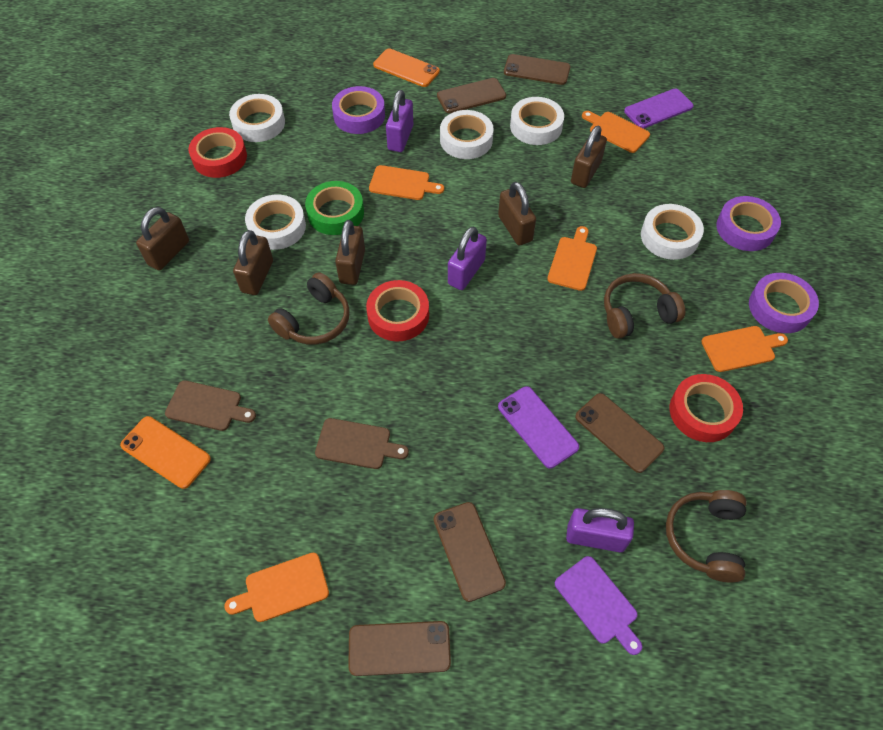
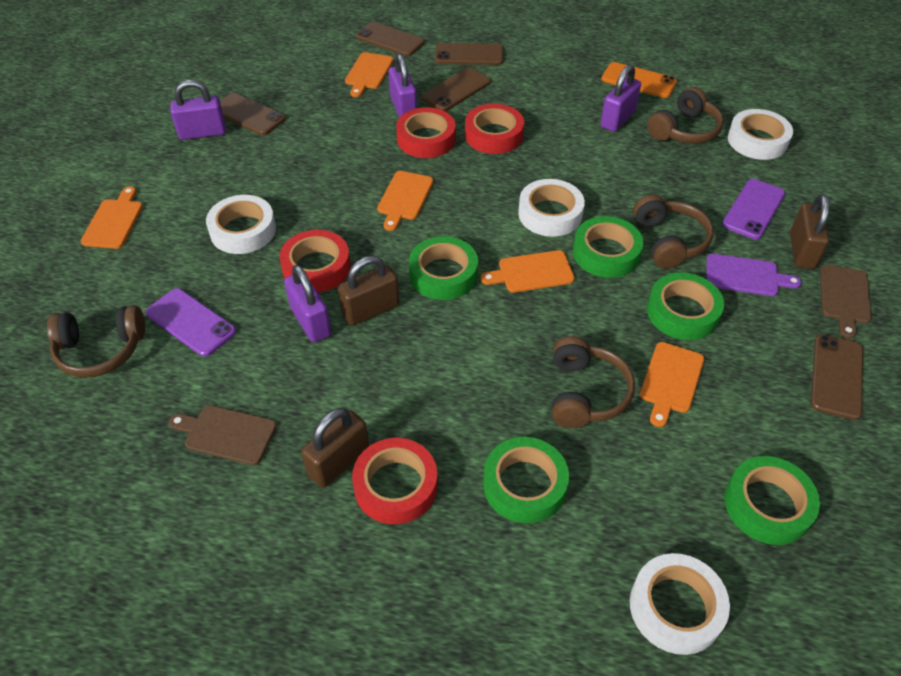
brown headphones: 3 -> 4
brown padlock: 5 -> 3
green tape: 1 -> 5
orange phone: 2 -> 1
purple padlock: 3 -> 4
purple tape: 3 -> 0
red tape: 3 -> 4
white tape: 5 -> 4

